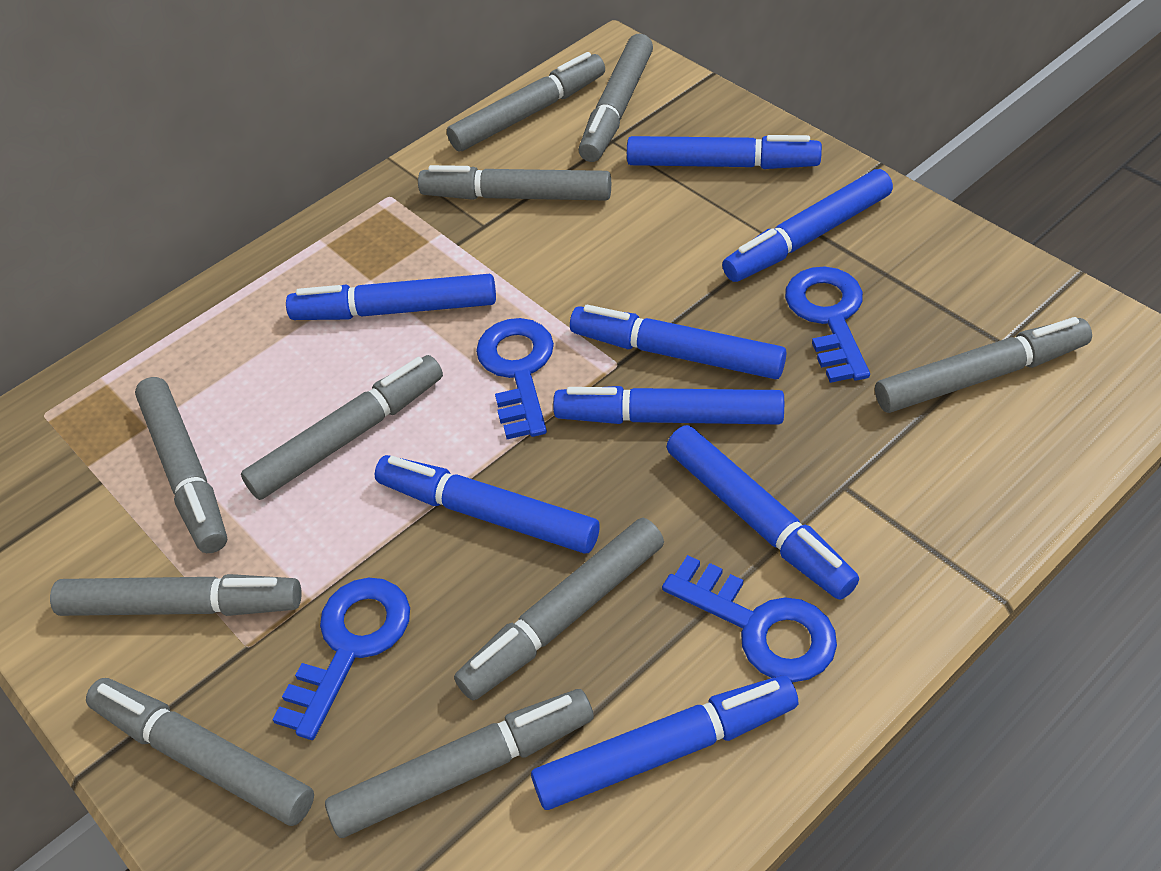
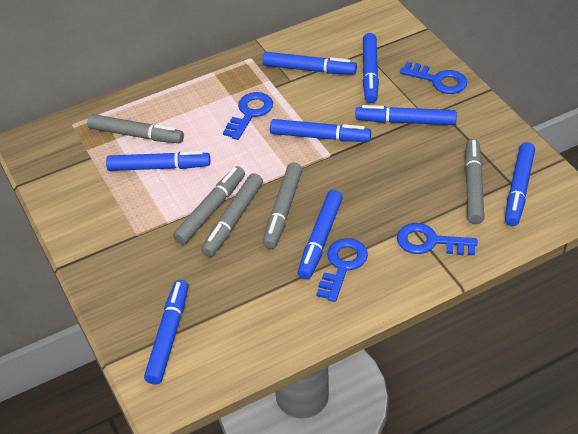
grey marker: 10 -> 5

